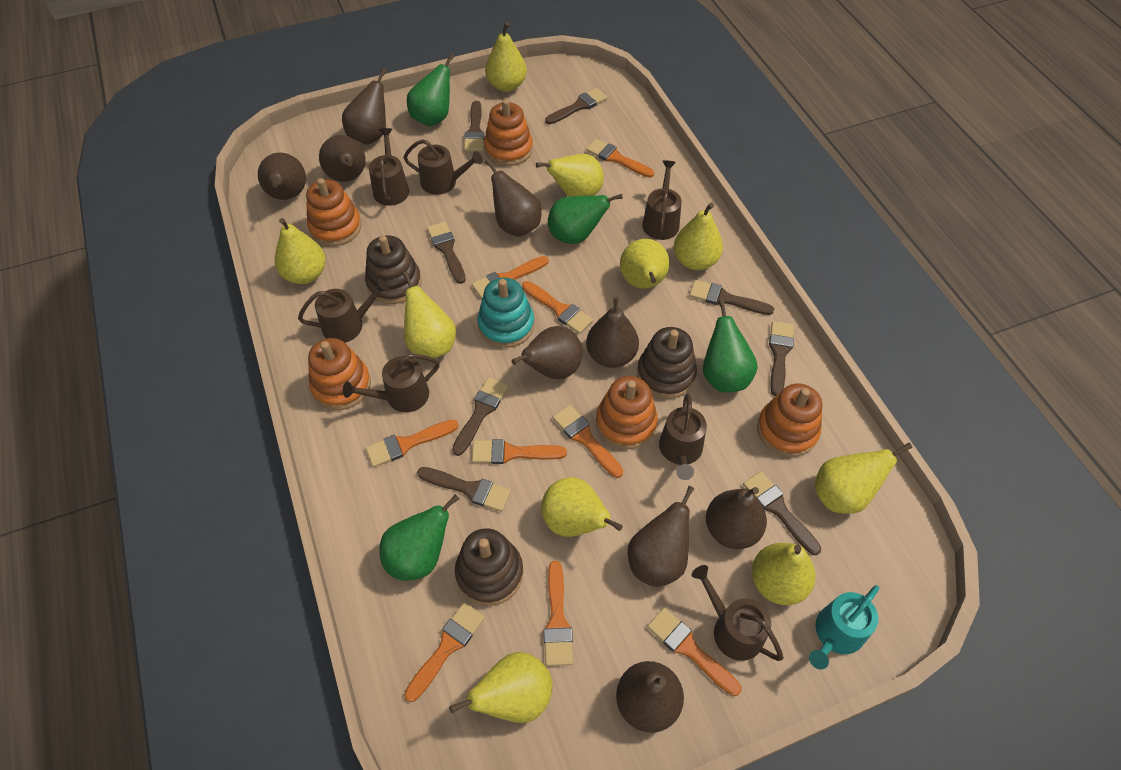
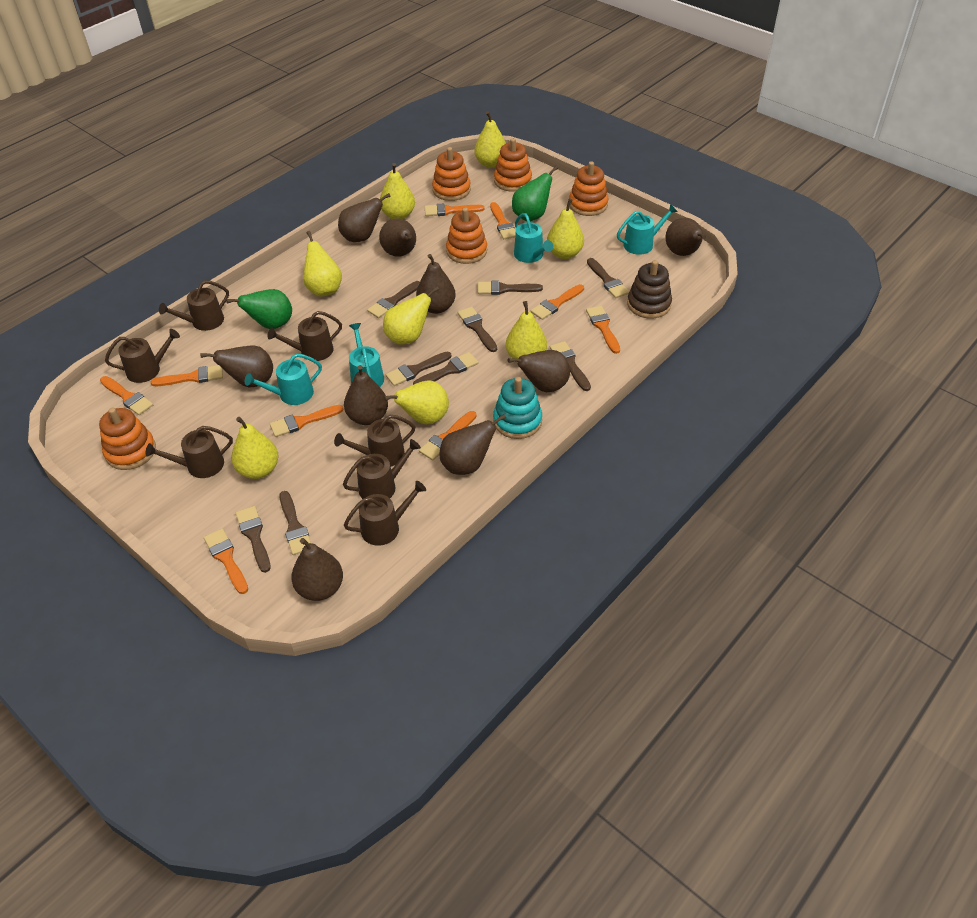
brown brush: 8 -> 9
brown stacking toy: 3 -> 1
green pear: 4 -> 2
turquoise watering can: 1 -> 4
yellow pear: 10 -> 8

